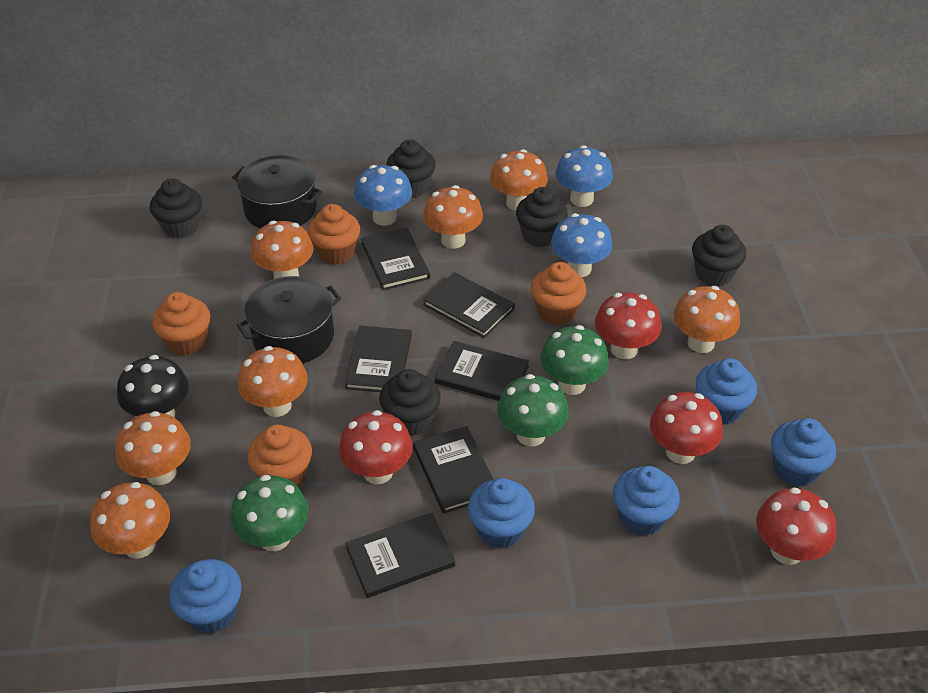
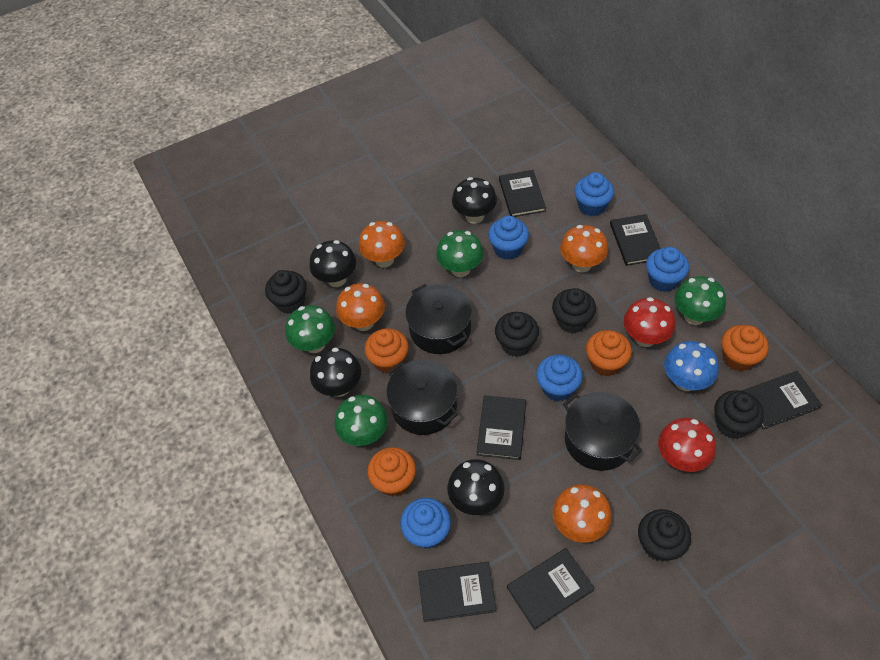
black mushroom: 1 -> 4
black pot: 2 -> 3
blue mushroom: 3 -> 1
green mushroom: 3 -> 4
orange mushroom: 7 -> 4
red mushroom: 4 -> 2

